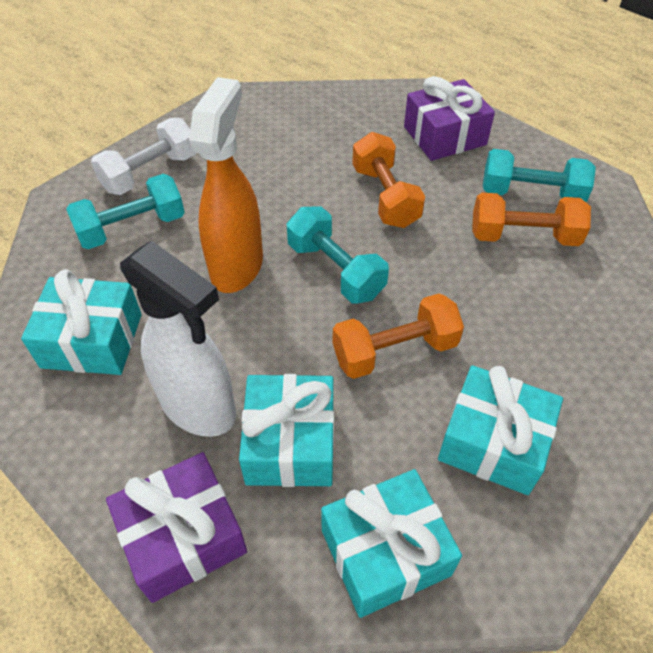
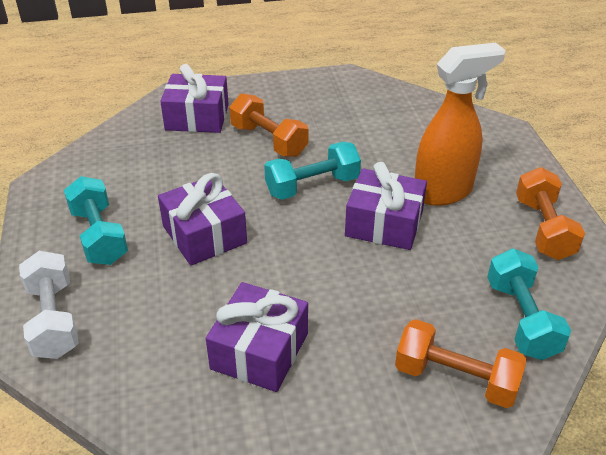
purple gift: 2 -> 4
turquoise gift: 4 -> 0
white spray bottle: 1 -> 0

